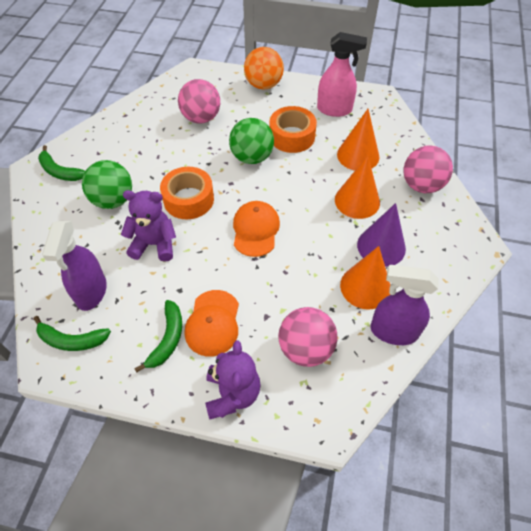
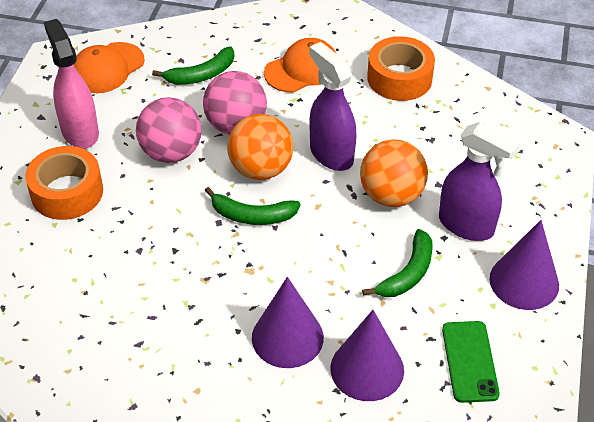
green ball: 2 -> 0
green phone: 0 -> 1
orange ball: 1 -> 2
orange cone: 3 -> 0
pink ball: 3 -> 2
purple cone: 1 -> 3
purple teddy bear: 2 -> 0

